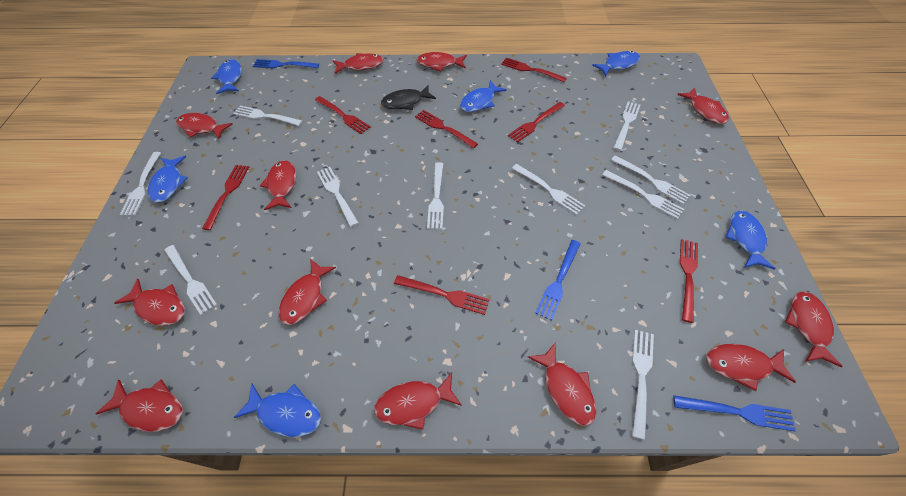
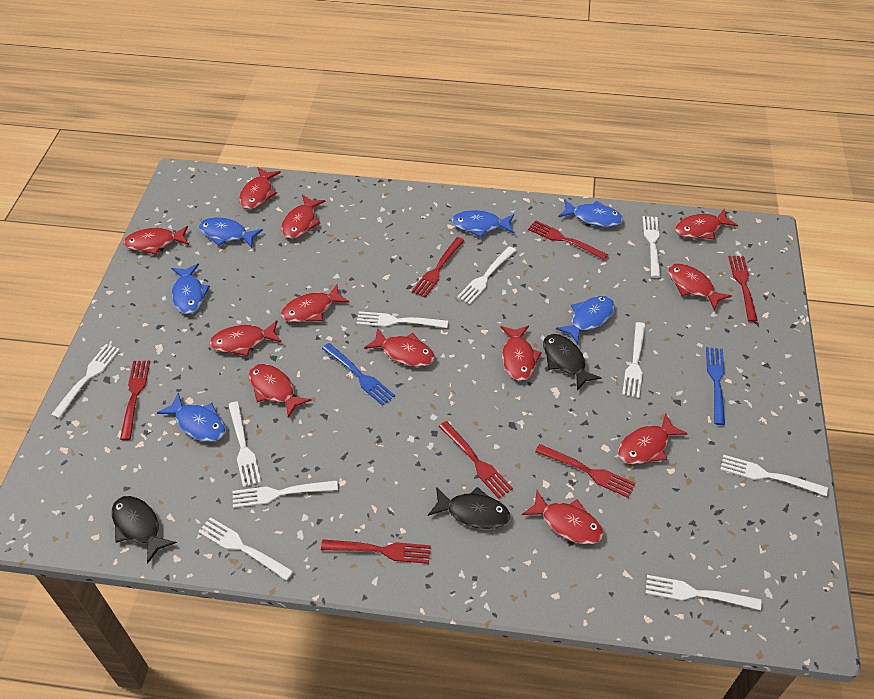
black fish: 1 -> 3
blue fork: 3 -> 2

